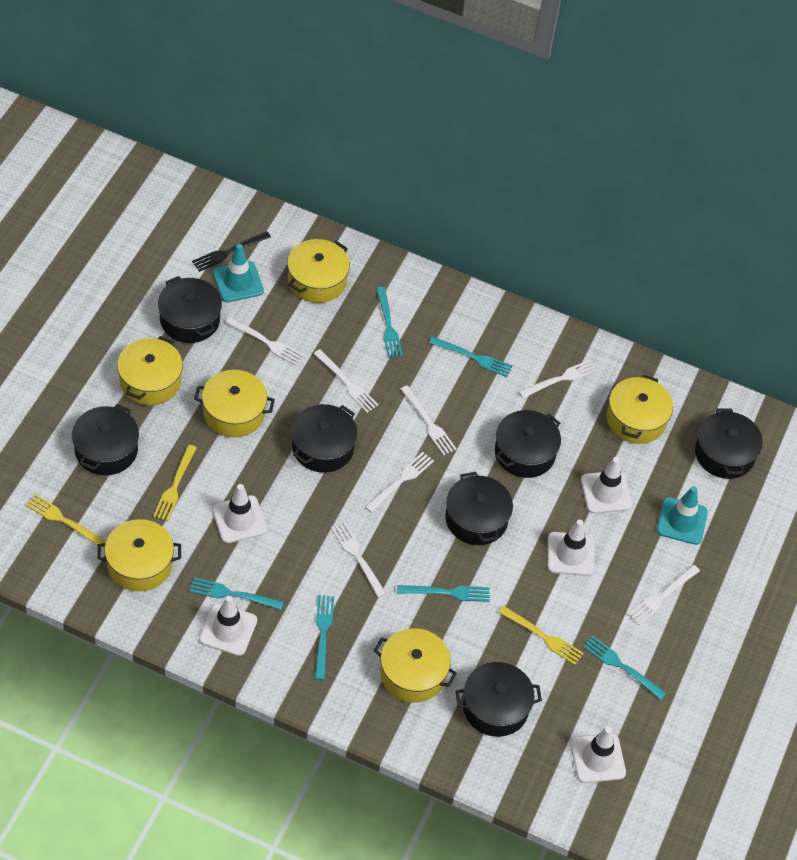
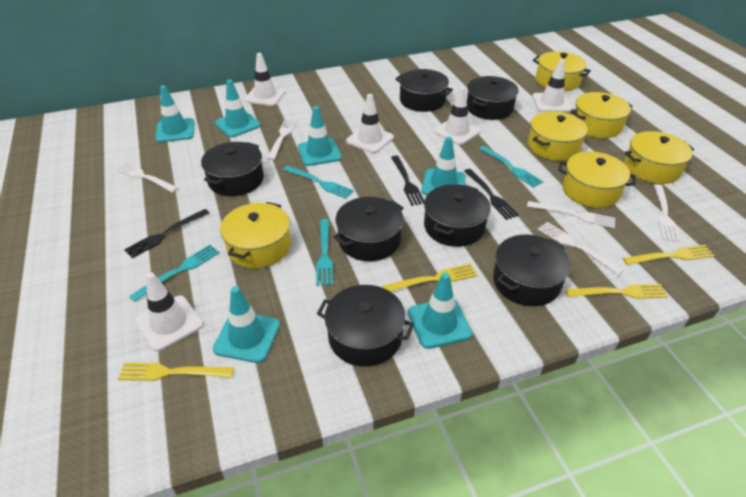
black fork: 1 -> 3
turquoise fork: 6 -> 4
turquoise traffic cone: 2 -> 6
white fork: 7 -> 5
yellow fork: 3 -> 4

